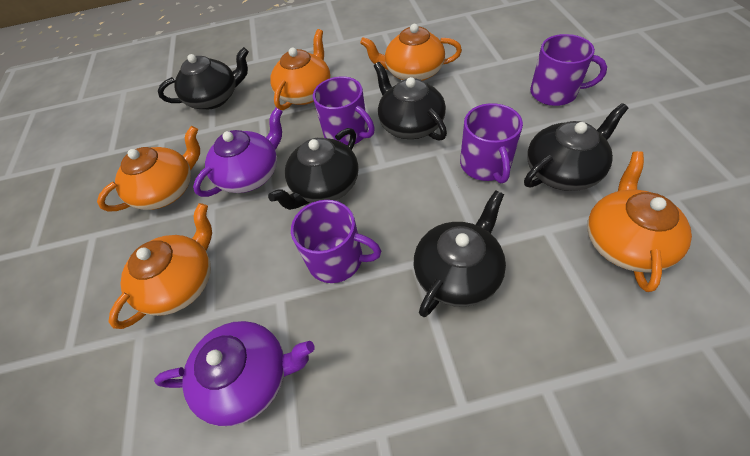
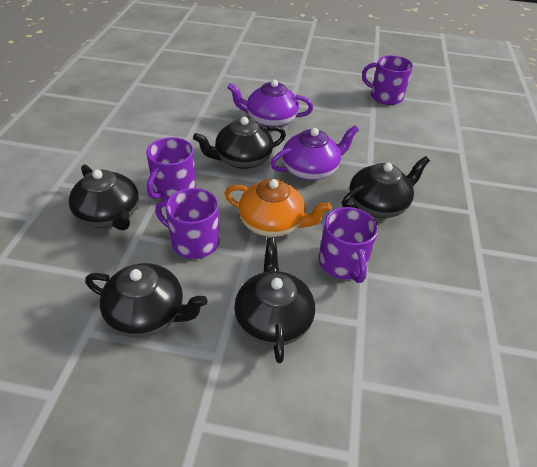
orange teapot: 5 -> 1

